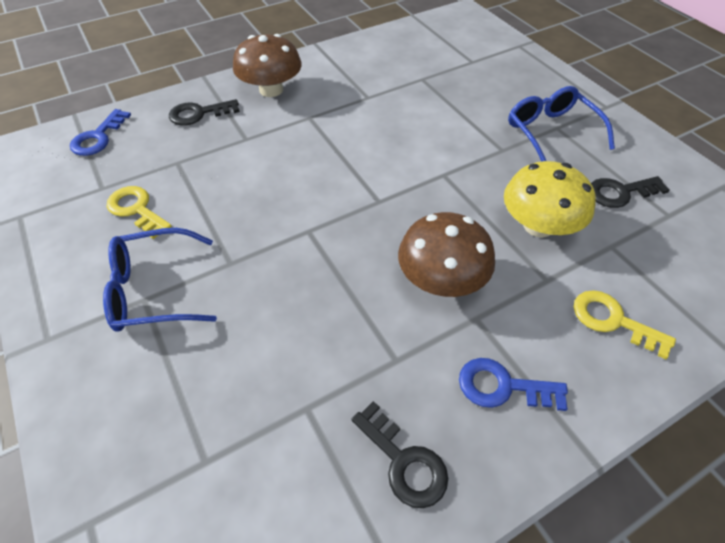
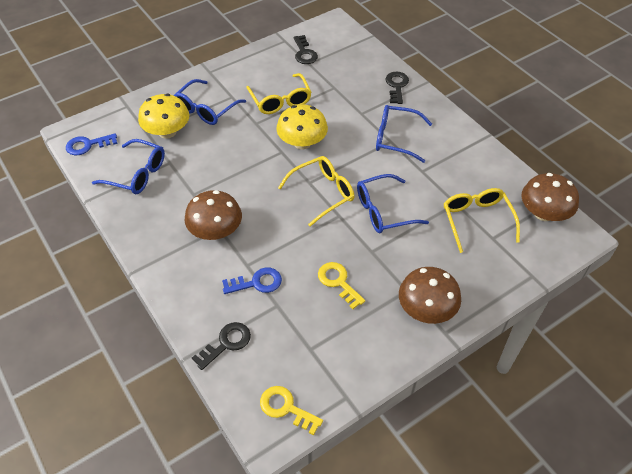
blue glasses: 2 -> 4
brown mushroom: 2 -> 3
yellow glasses: 0 -> 3
yellow mushroom: 1 -> 2

